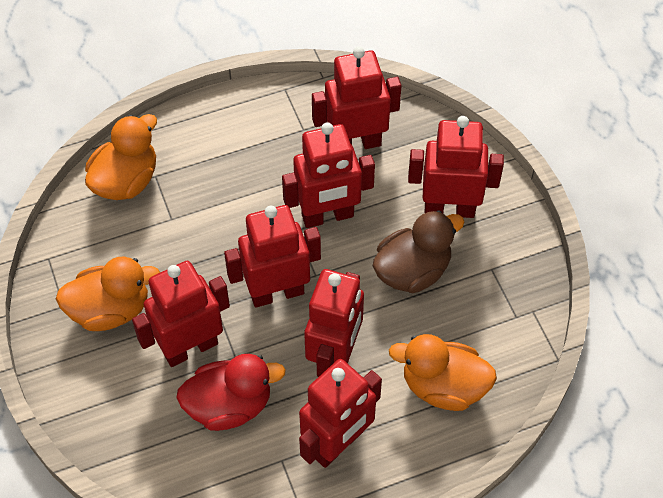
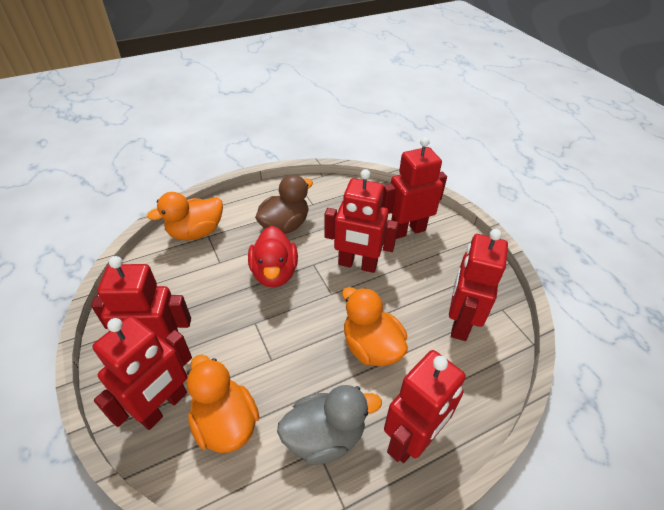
grey duck: 0 -> 1
red robot: 7 -> 6

